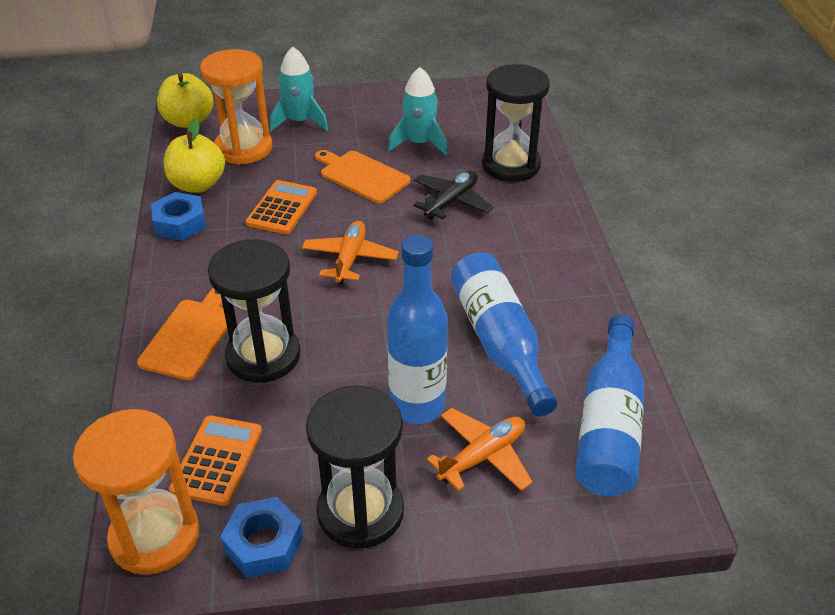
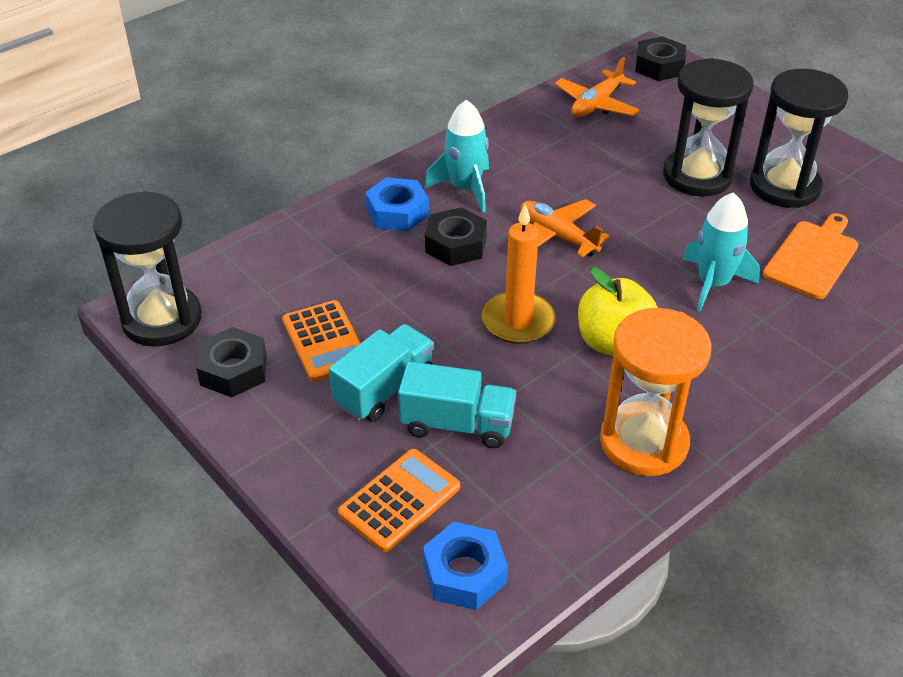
black nut: 0 -> 3
black plane: 1 -> 0
blue bottle: 3 -> 0
orange candle: 0 -> 1
orange cutting board: 2 -> 1
orange hourglass: 2 -> 1
turquoise truck: 0 -> 2
yellow apple: 2 -> 1

